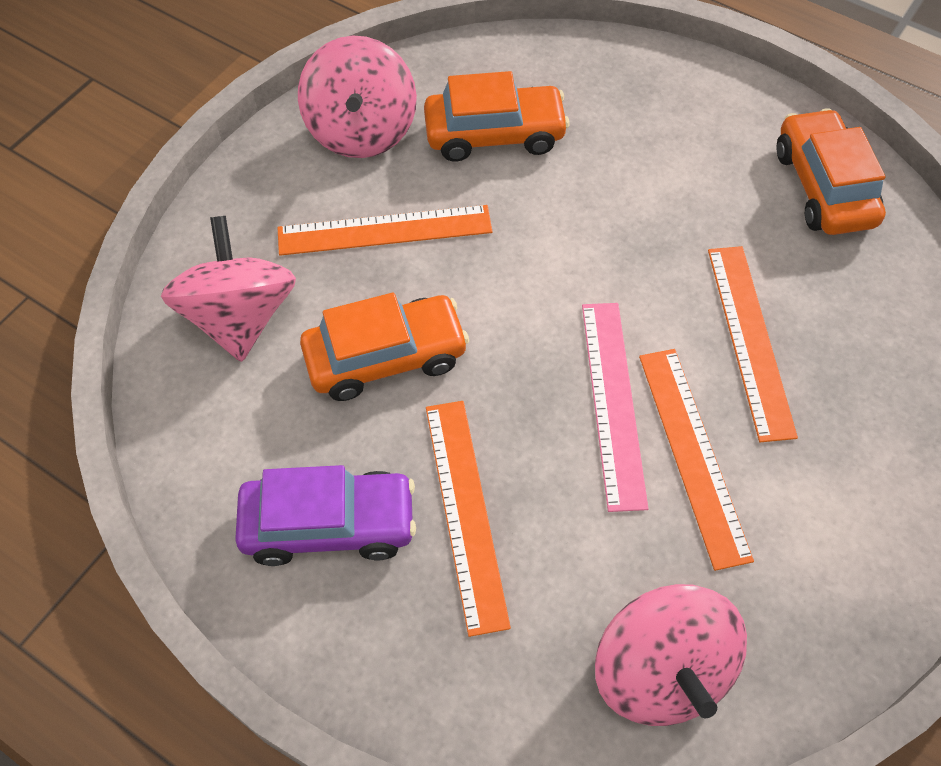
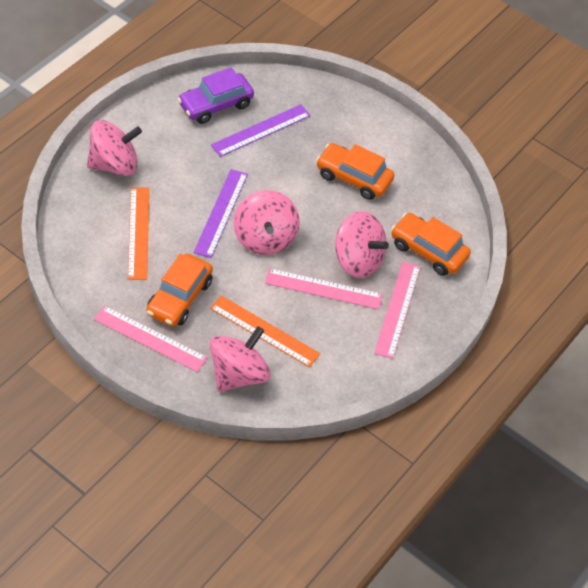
orange ruler: 4 -> 2
pink ruler: 1 -> 3
pink spinning top: 3 -> 4
purple ruler: 0 -> 2

